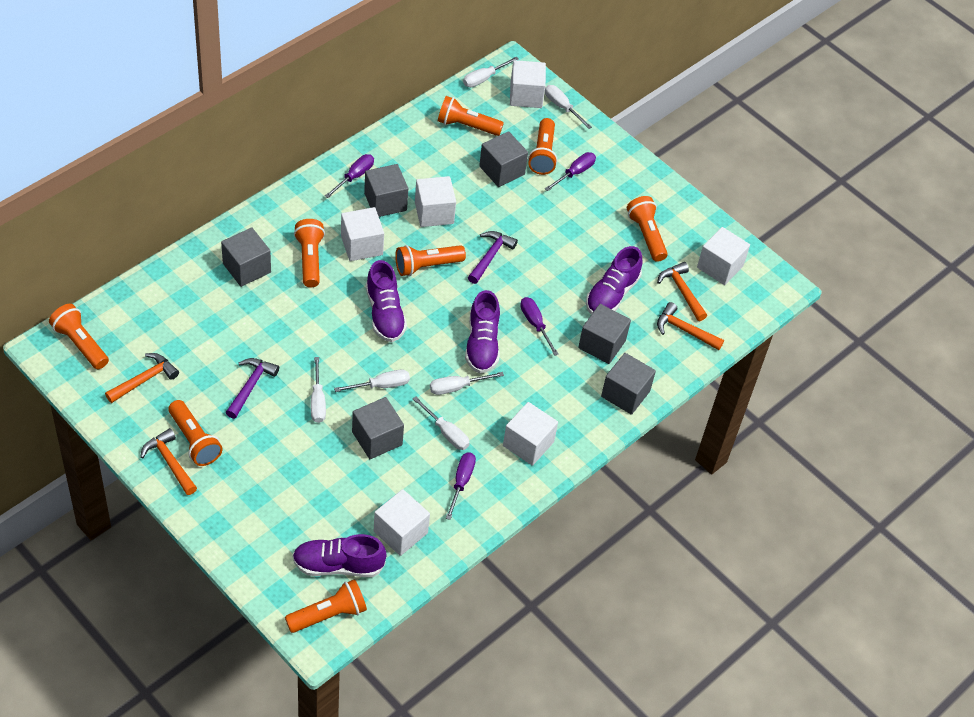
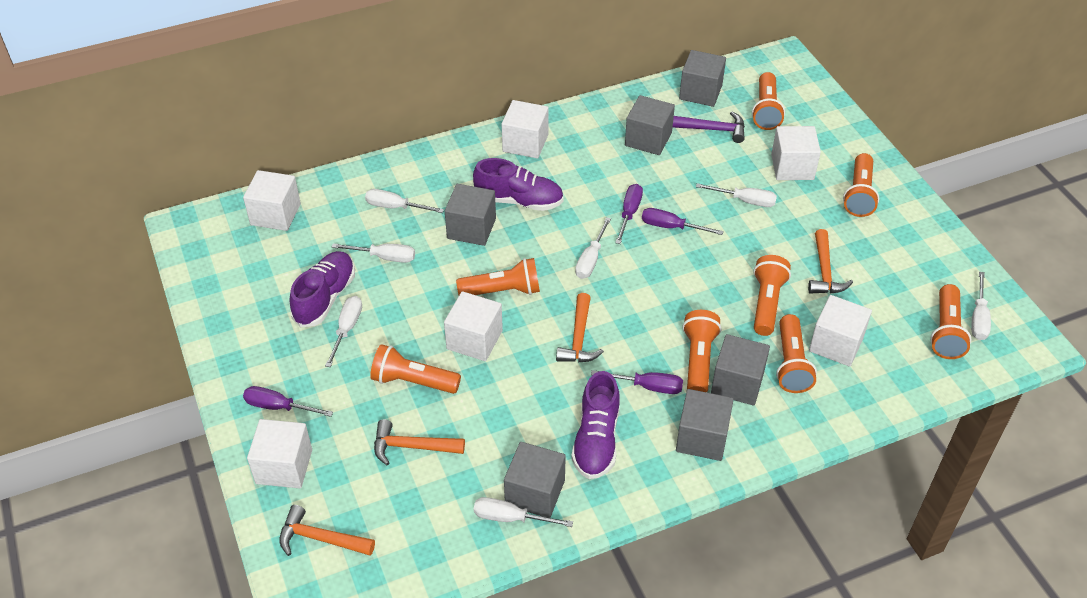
purple hammer: 2 -> 1
purple shoe: 4 -> 3
white screwdriver: 6 -> 7

